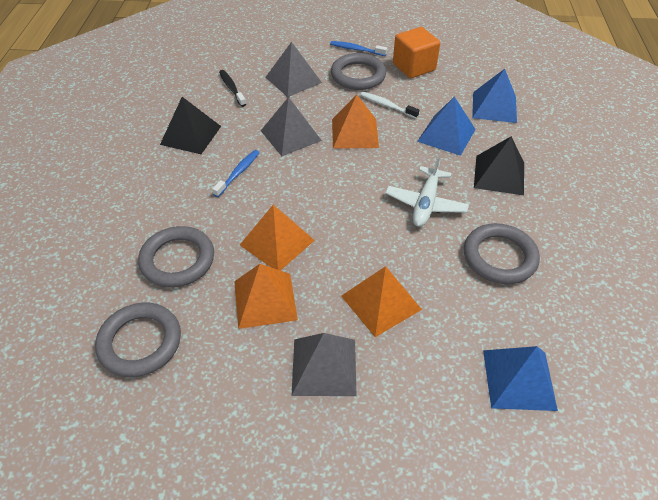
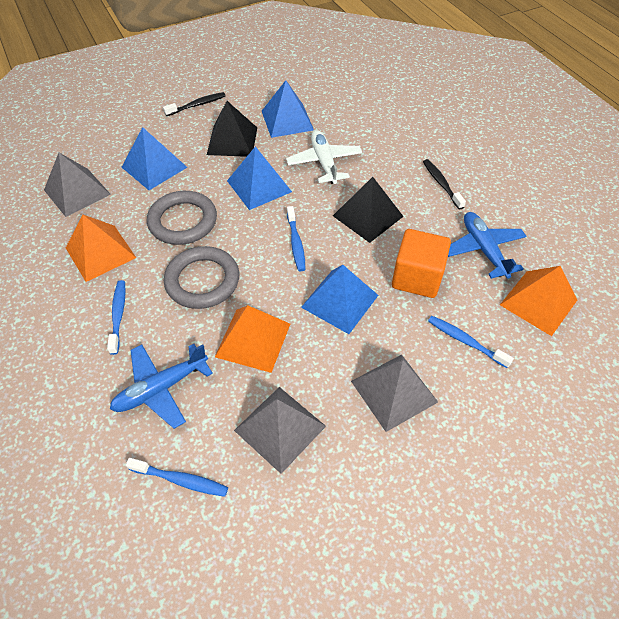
black toothbrush: 1 -> 2
blue plane: 0 -> 2
blue pyramid: 3 -> 4
blue toothbrush: 2 -> 4
grey ring: 4 -> 2
orange pyramid: 4 -> 3
white toothbrush: 1 -> 0

